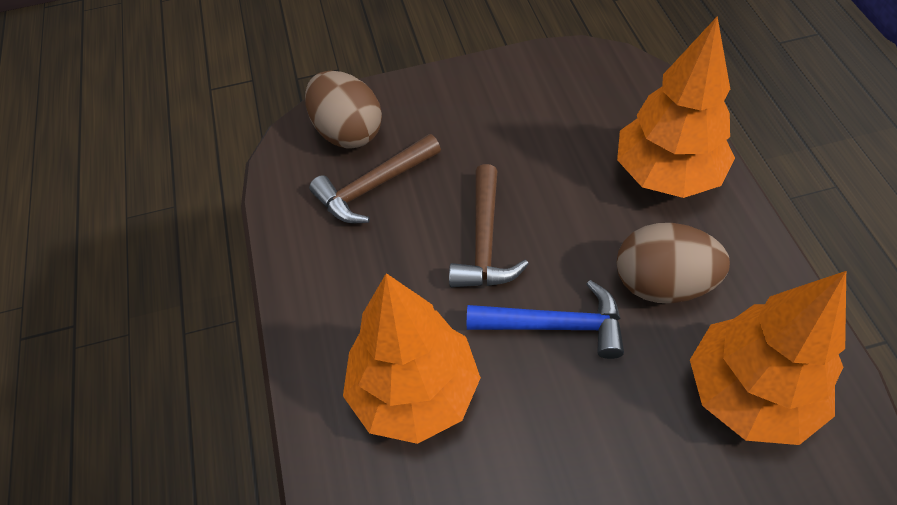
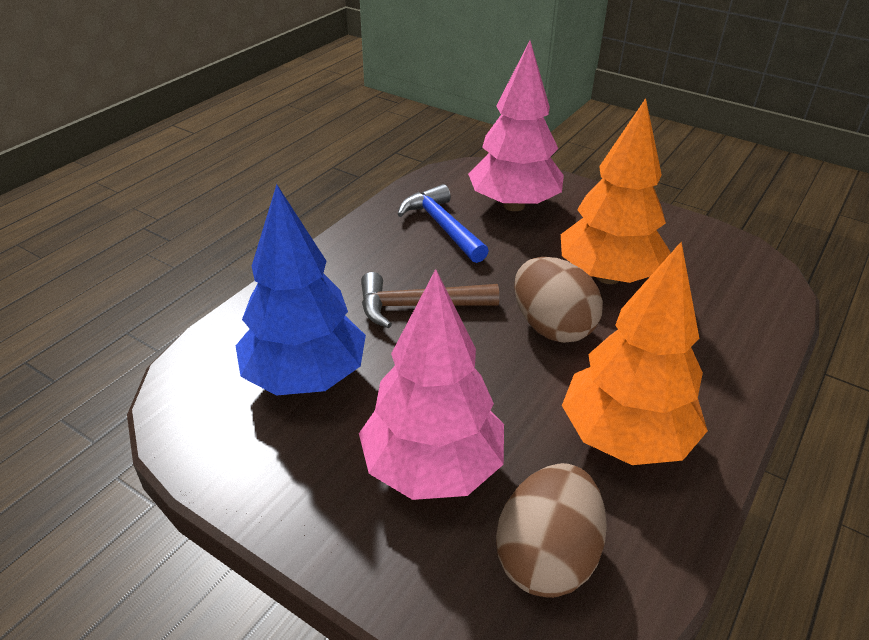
blue tree: 0 -> 1
brown hammer: 2 -> 1
orange tree: 3 -> 2
pink tree: 0 -> 2

